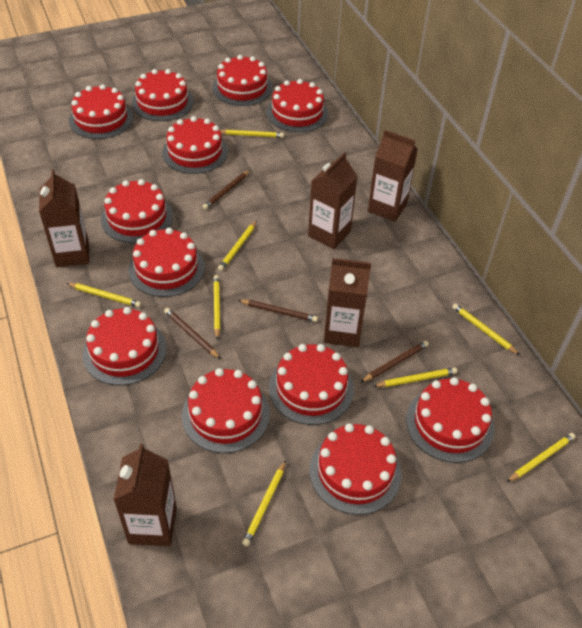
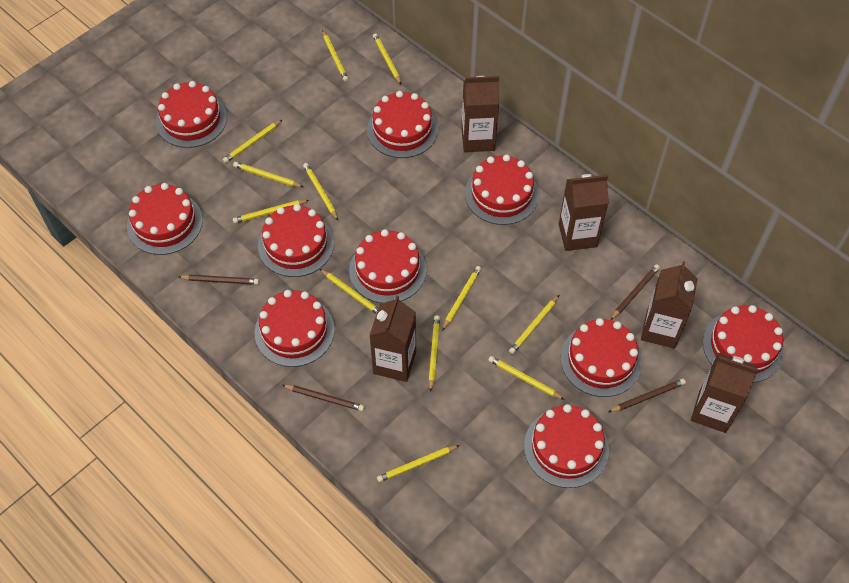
red cake: 12 -> 10
yellow pencil: 8 -> 12

